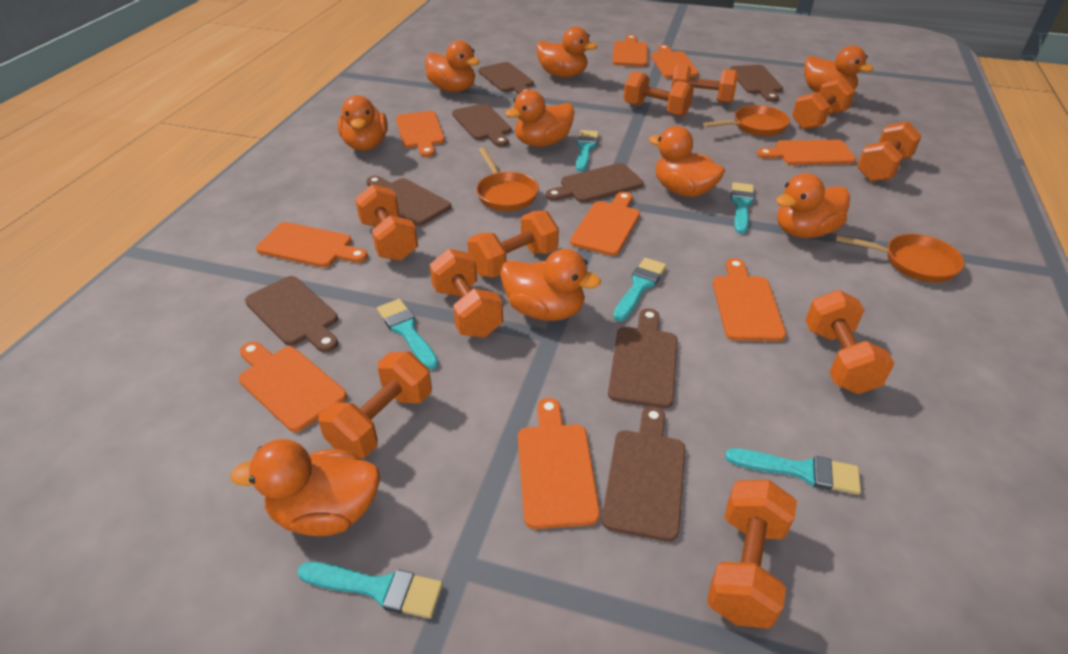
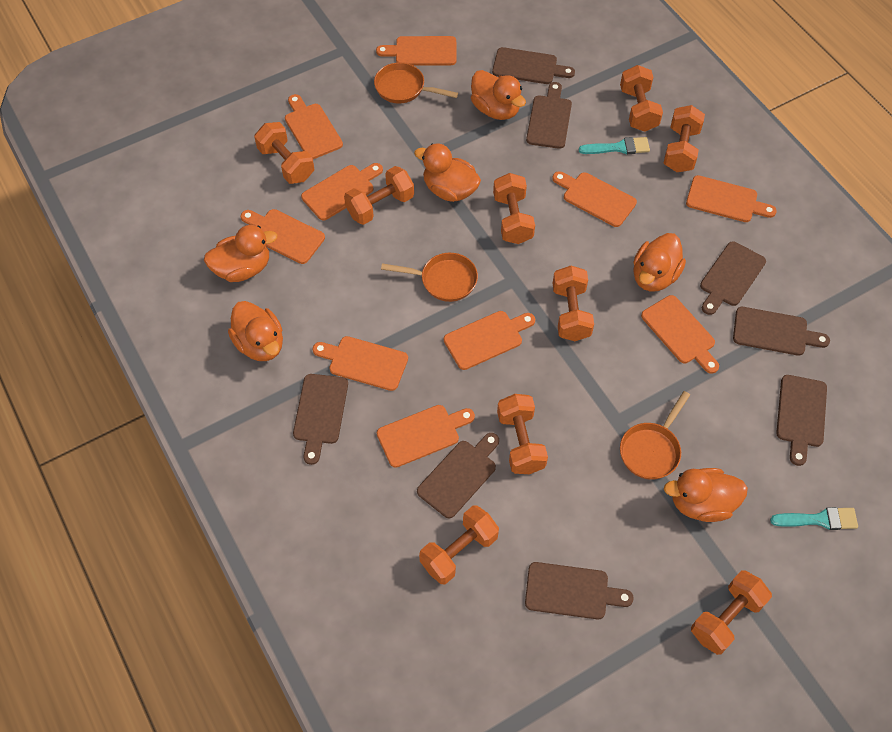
orange cutting board: 9 -> 10
orange duck: 9 -> 6
orange dumbbell: 10 -> 9
turquoise brush: 6 -> 2

